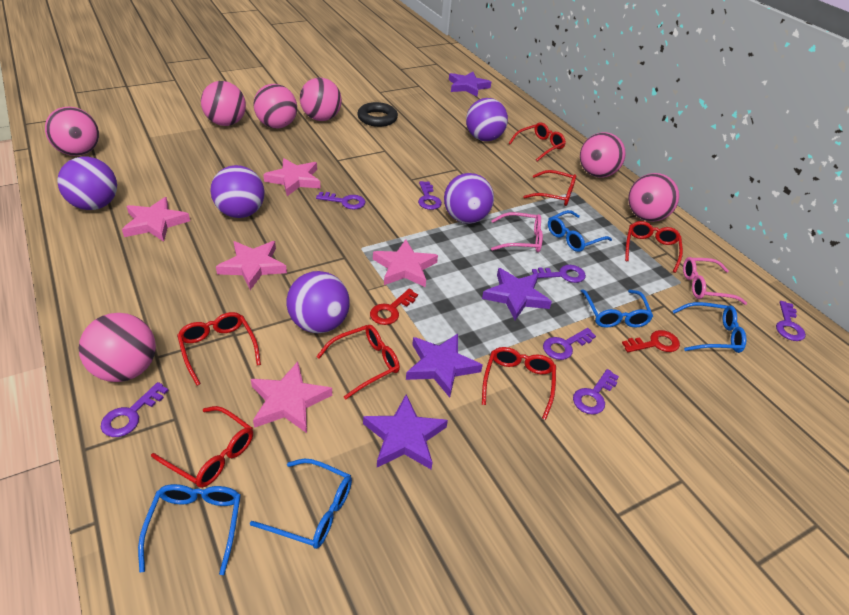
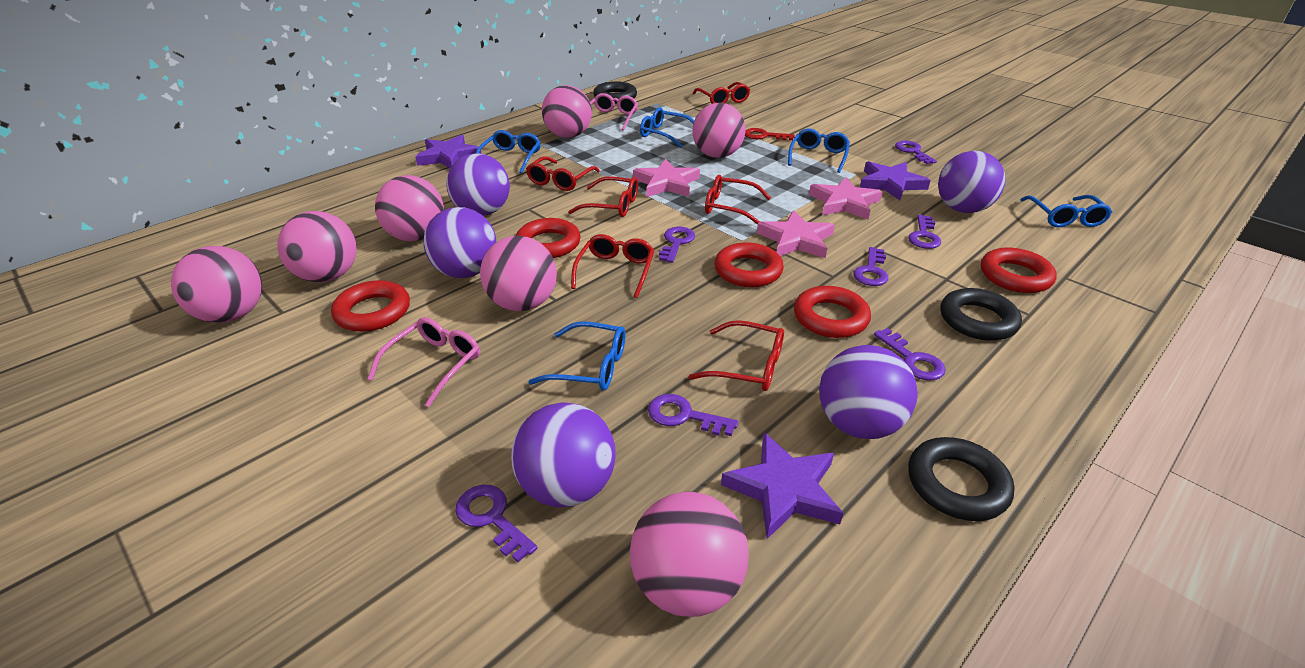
black ring: 1 -> 3
pink star: 5 -> 3
purple star: 4 -> 3
red glasses: 7 -> 6
red key: 2 -> 1
red ring: 0 -> 5

